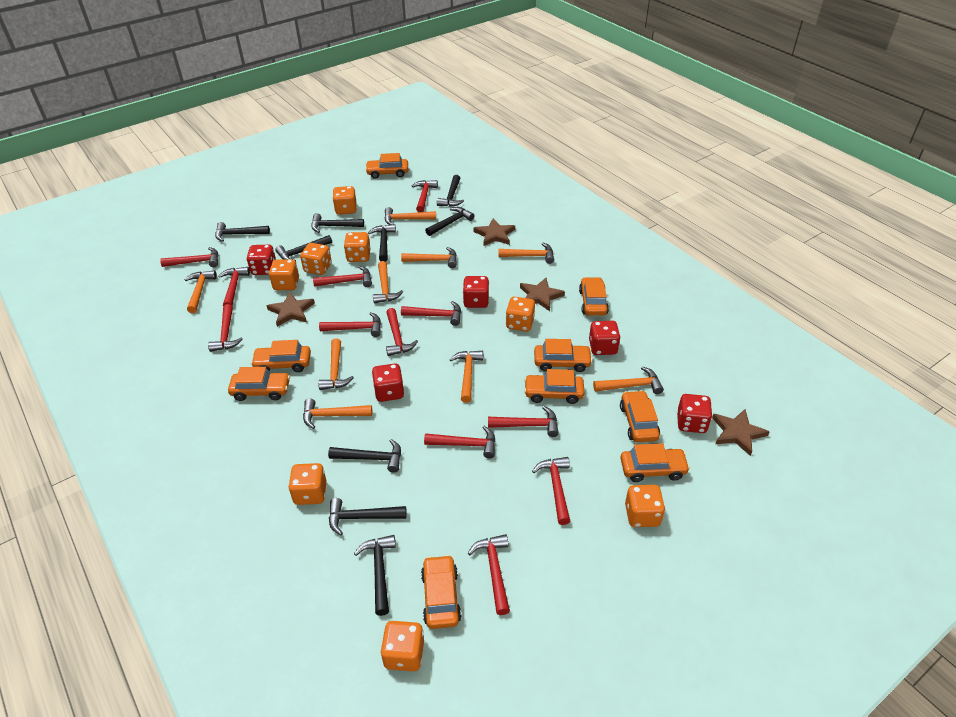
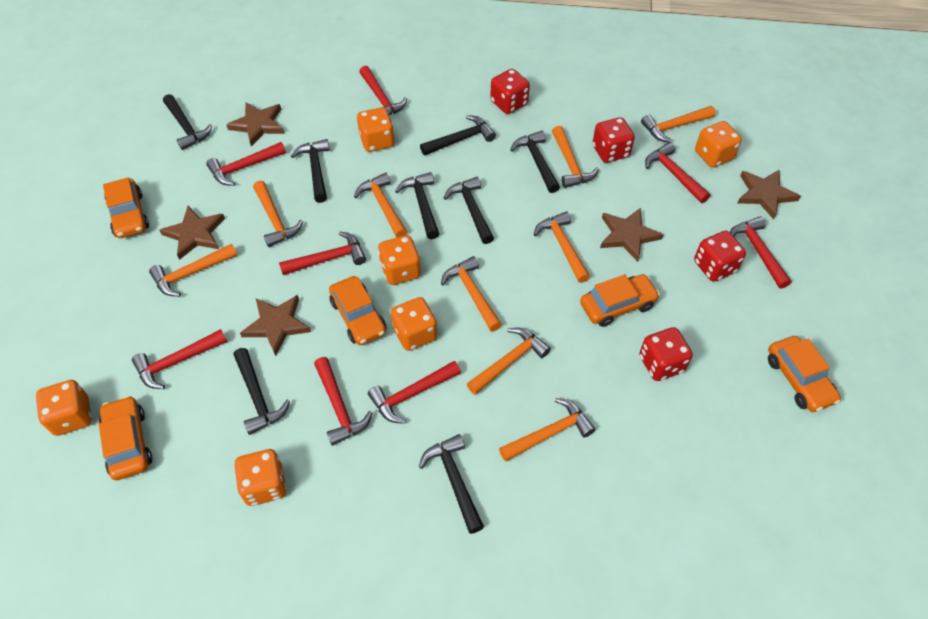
black hammer: 9 -> 8
brown star: 4 -> 5
orange car: 9 -> 5
orange dice: 8 -> 6
red dice: 5 -> 4
red hammer: 12 -> 8

